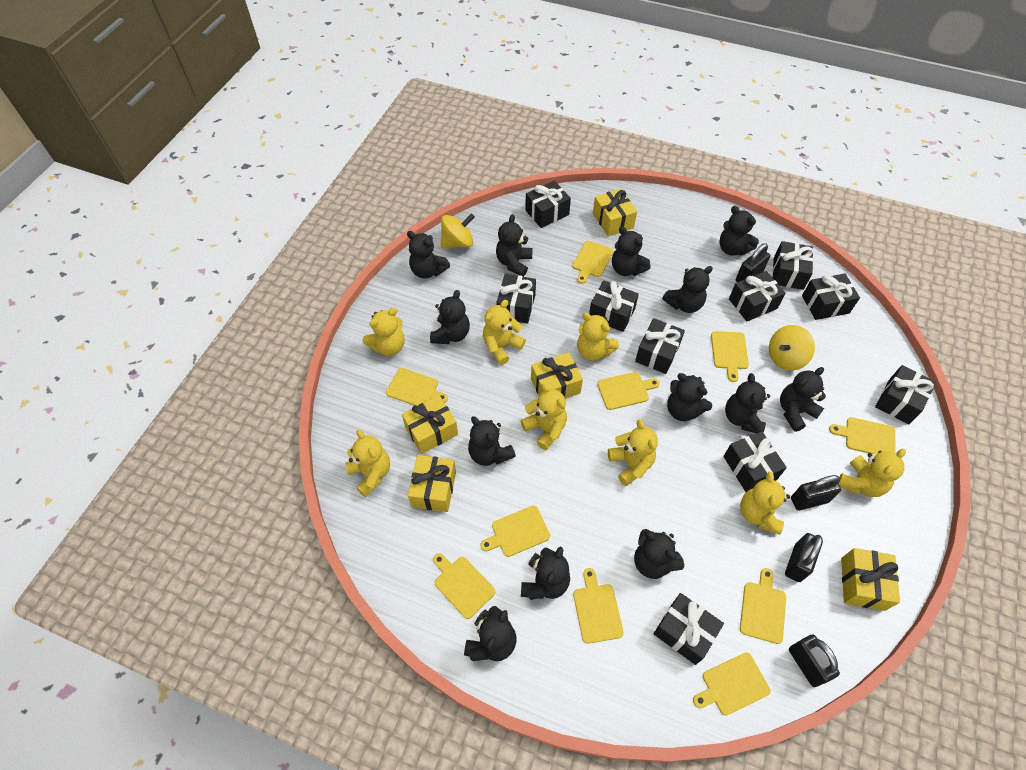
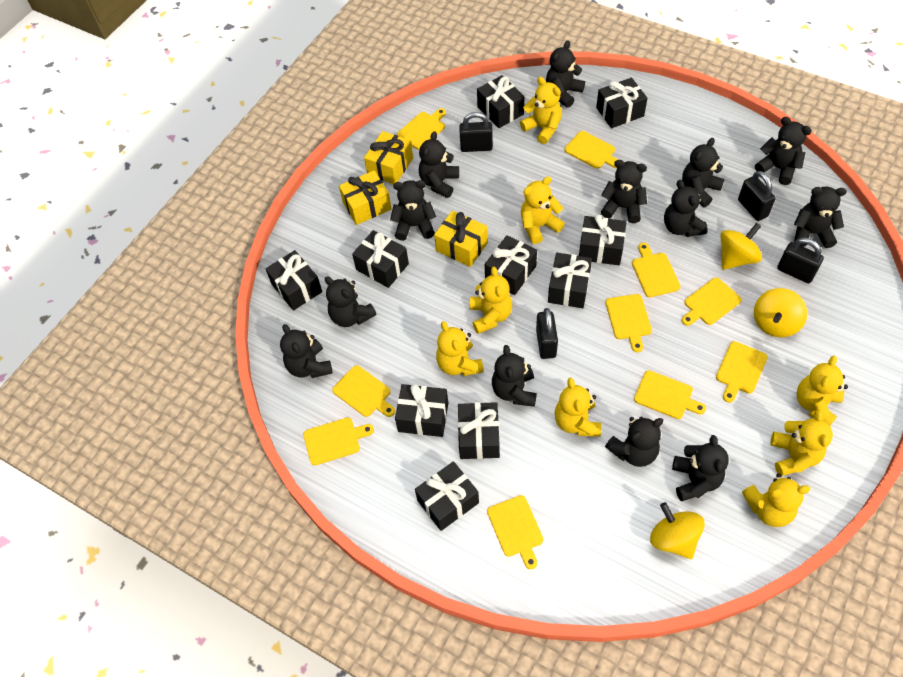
yellow gift: 5 -> 3
yellow spinning top: 2 -> 3

